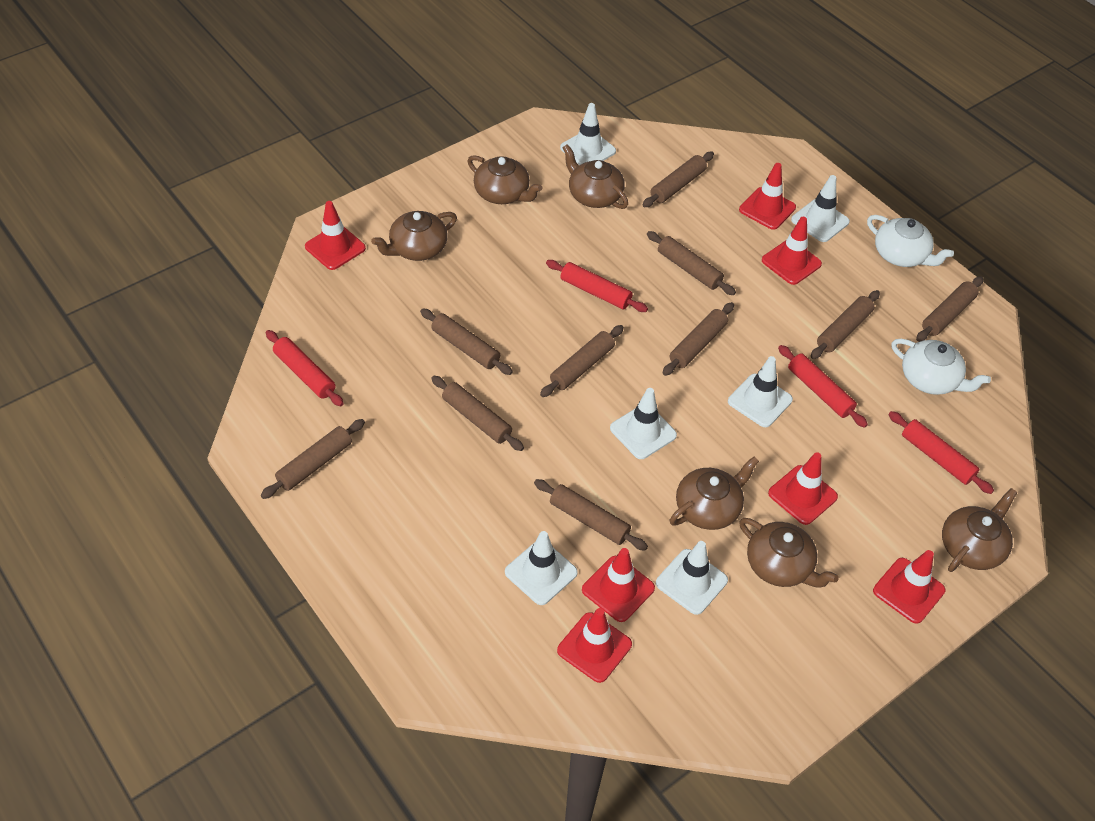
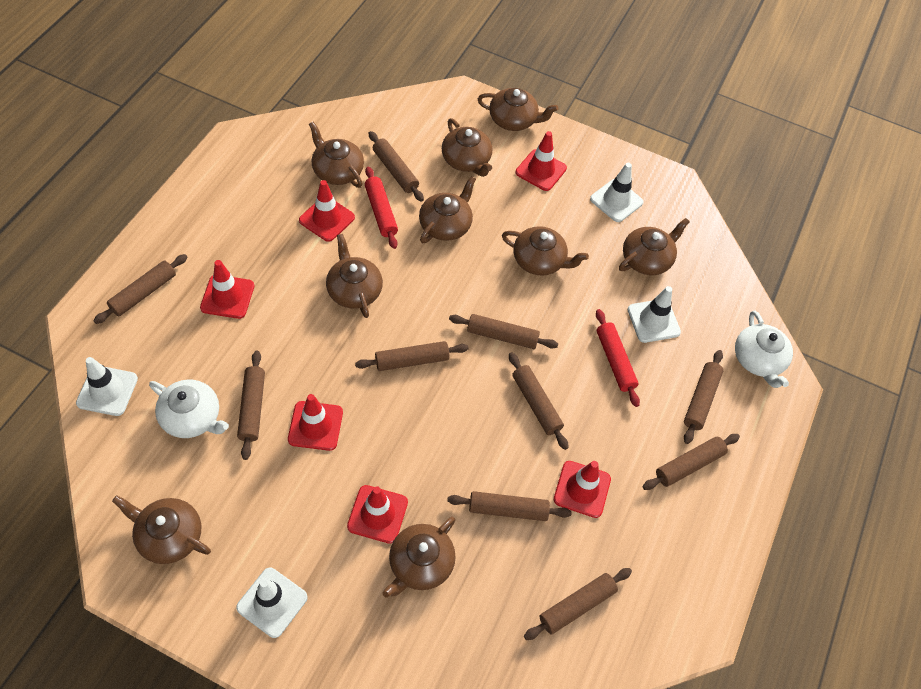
brown teapot: 6 -> 9
red rolling pin: 4 -> 2
red traffic cone: 7 -> 6
white traffic cone: 6 -> 4

